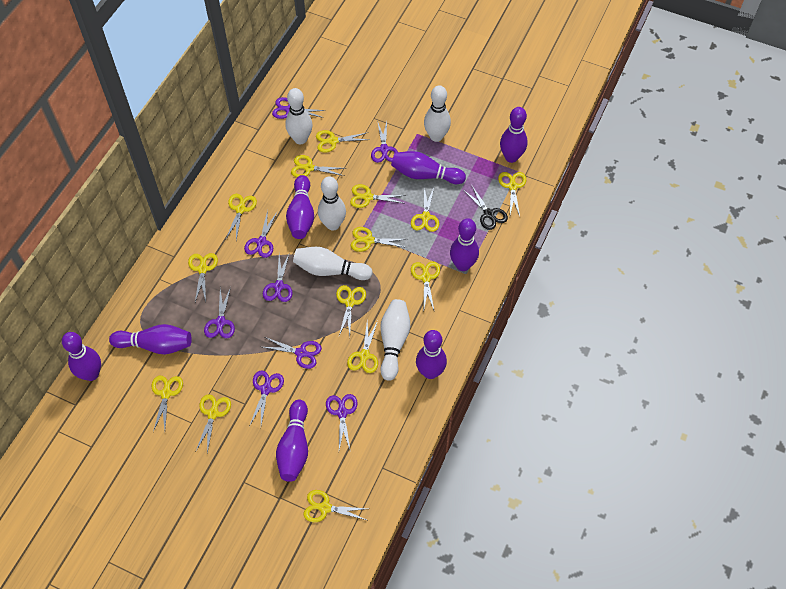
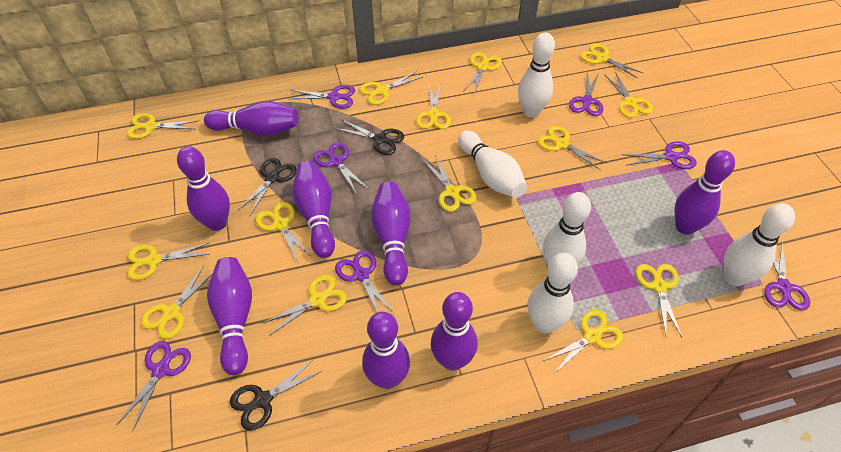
black scissors: 1 -> 3
purple scissors: 8 -> 7

